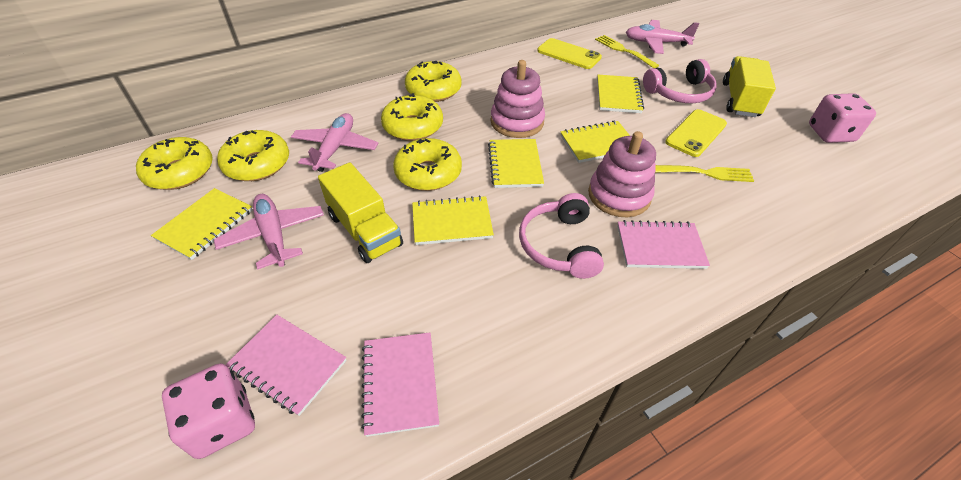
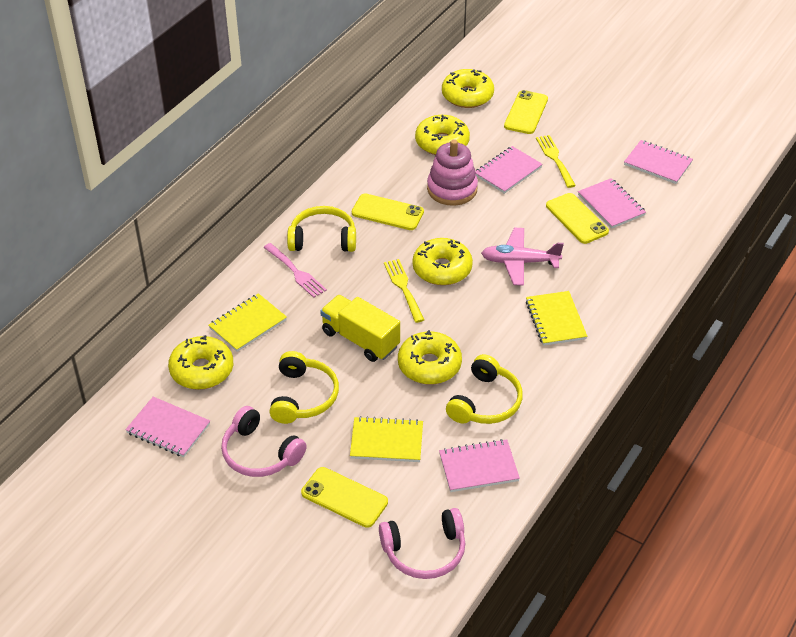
pink dice: 2 -> 0
pink fork: 0 -> 1
pink notebook: 3 -> 5
pink plane: 3 -> 1
pink stacking toy: 2 -> 1
yellow headphones: 0 -> 3
yellow notebook: 5 -> 3
yellow phone: 2 -> 4
yellow truck: 2 -> 1

